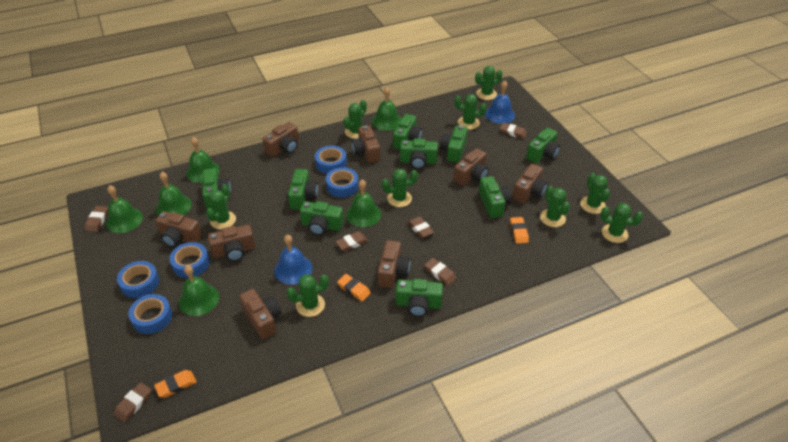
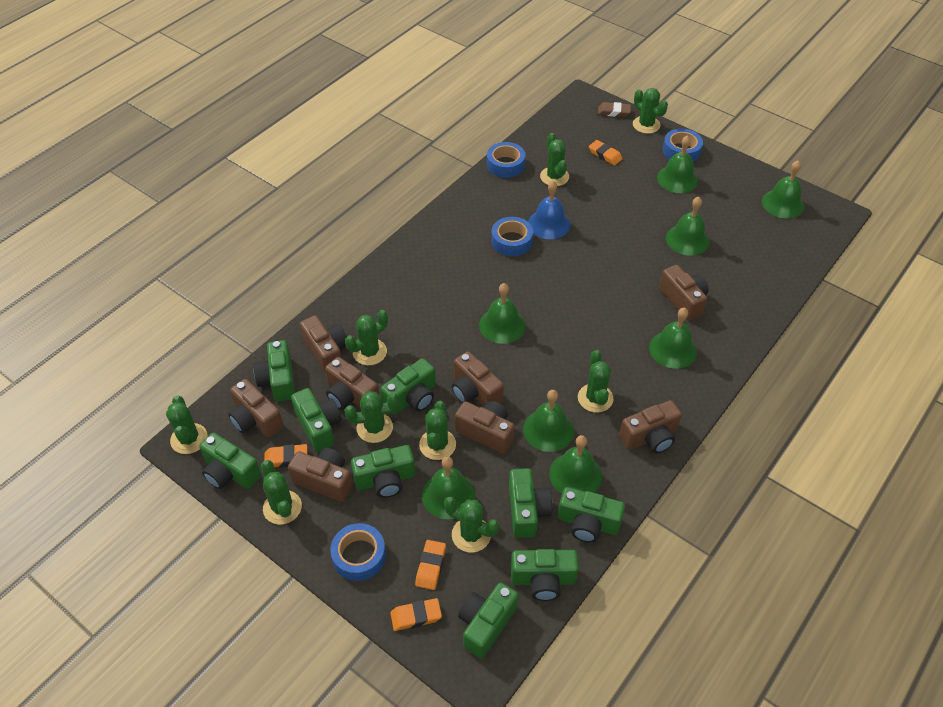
blue bell: 2 -> 1
blue tape: 5 -> 4
brown eraser: 6 -> 1
green bell: 6 -> 8
orange eraser: 3 -> 4

